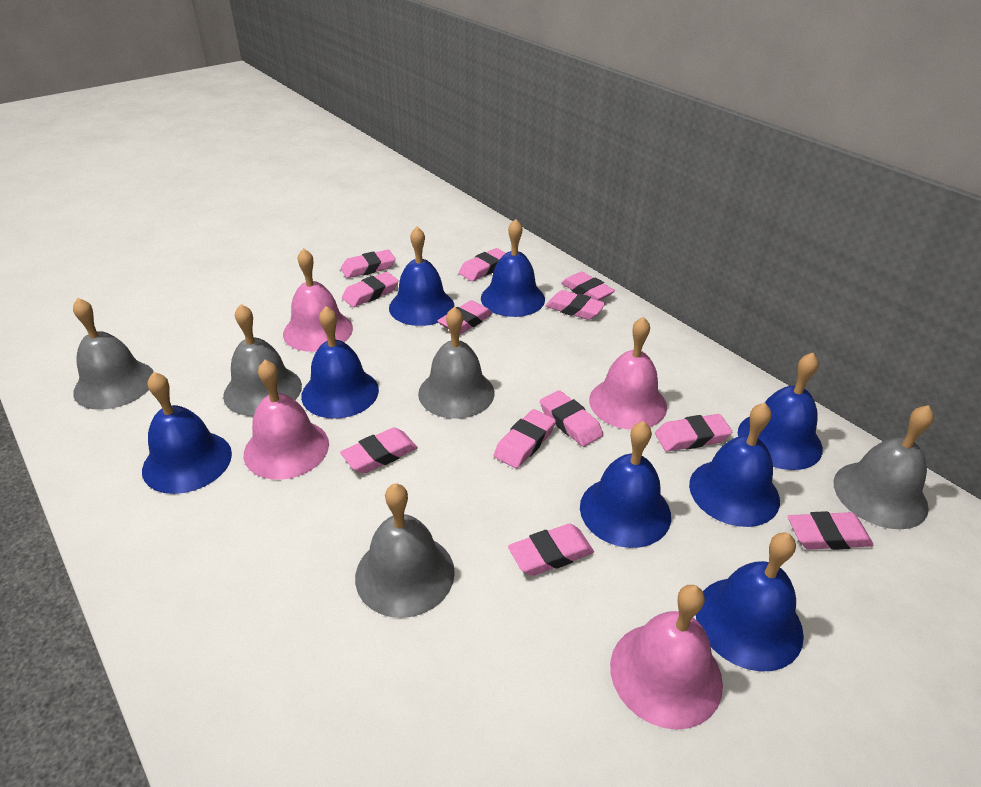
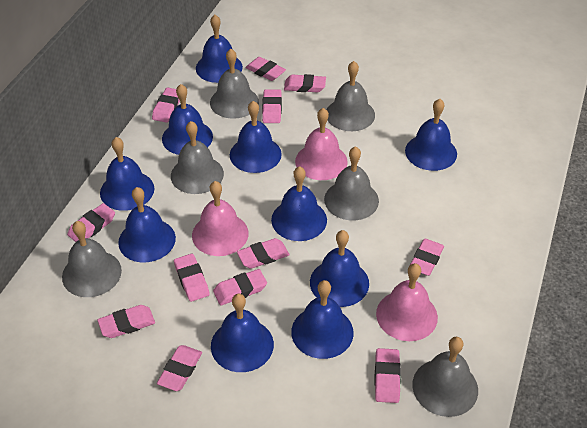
blue bell: 8 -> 10
grey bell: 5 -> 6
pink bell: 4 -> 3

